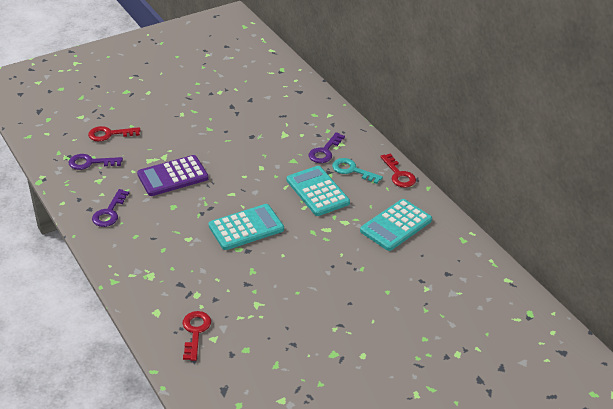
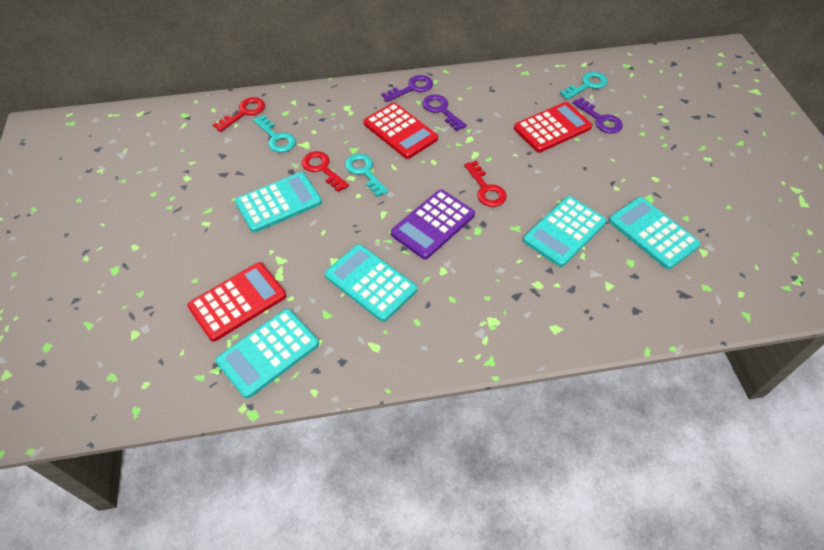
red calculator: 0 -> 3
turquoise calculator: 3 -> 5
turquoise key: 1 -> 3

